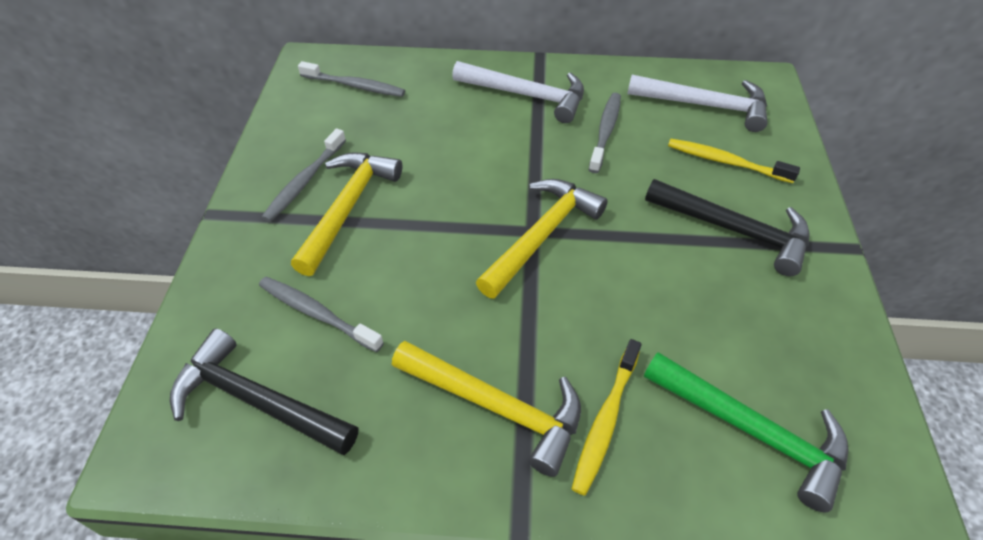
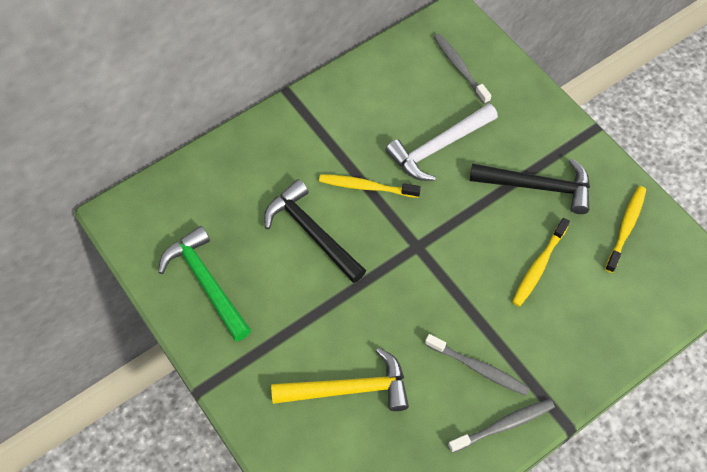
grey toothbrush: 4 -> 3
white hammer: 2 -> 1
yellow hammer: 3 -> 1
yellow toothbrush: 2 -> 3

